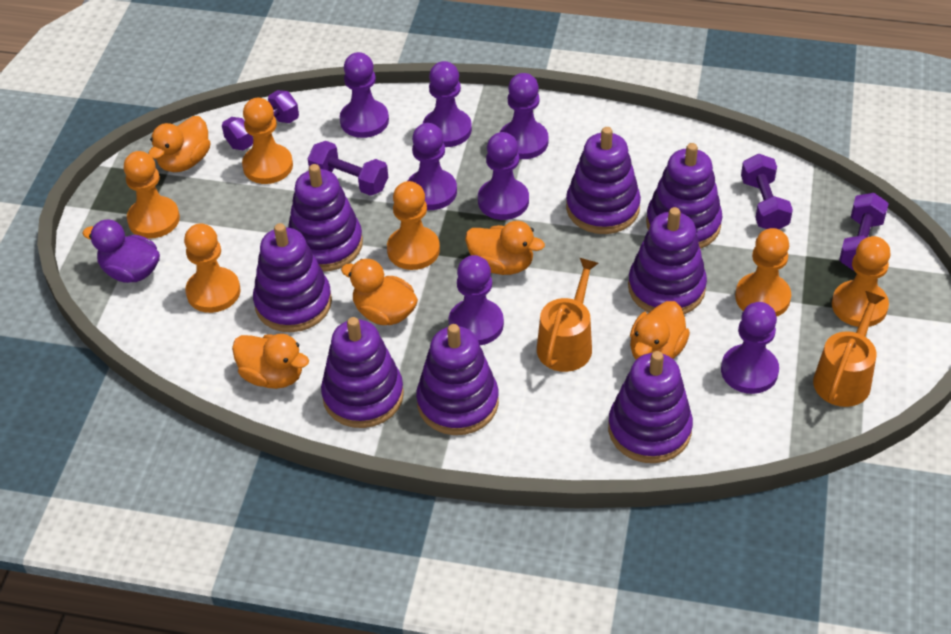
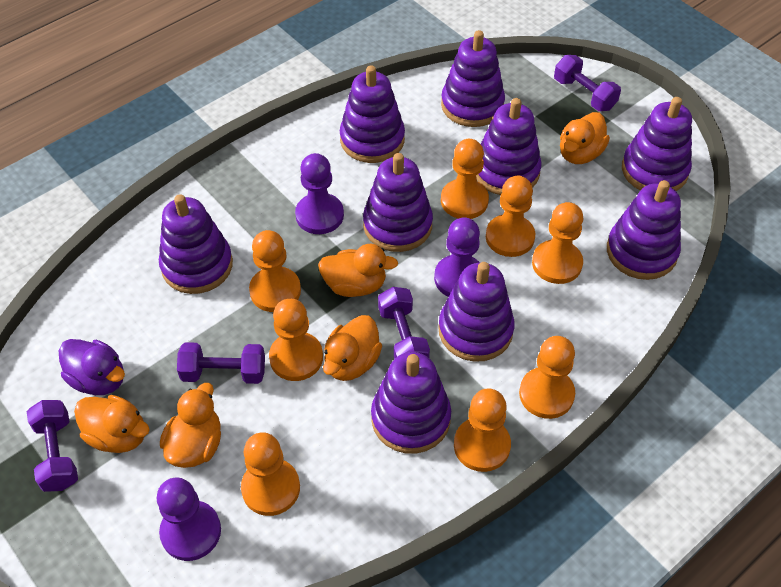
orange pawn: 6 -> 8
orange watering can: 2 -> 0
purple pawn: 7 -> 3
purple stacking toy: 8 -> 9

